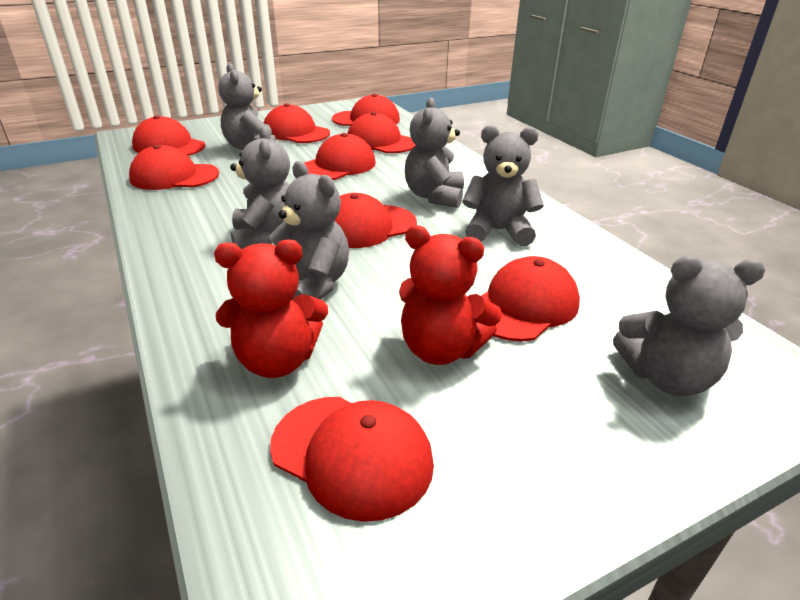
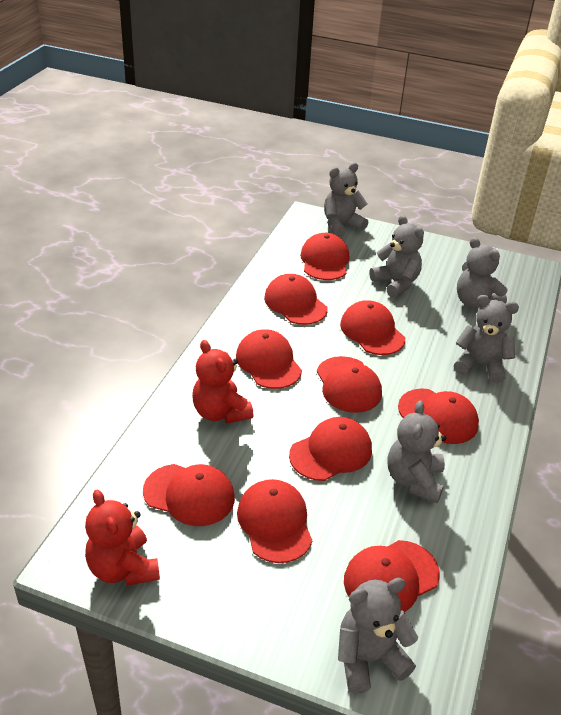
red cap: 9 -> 10

